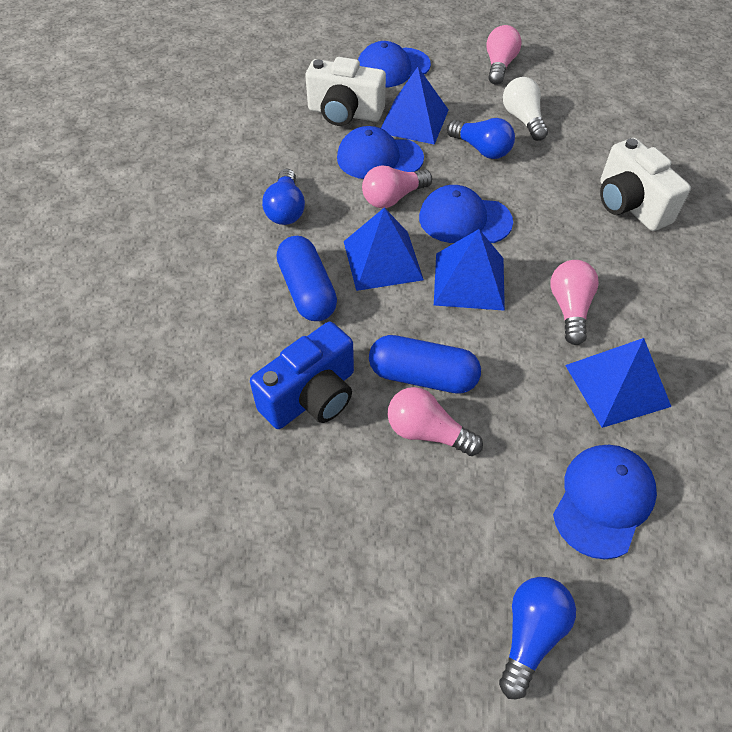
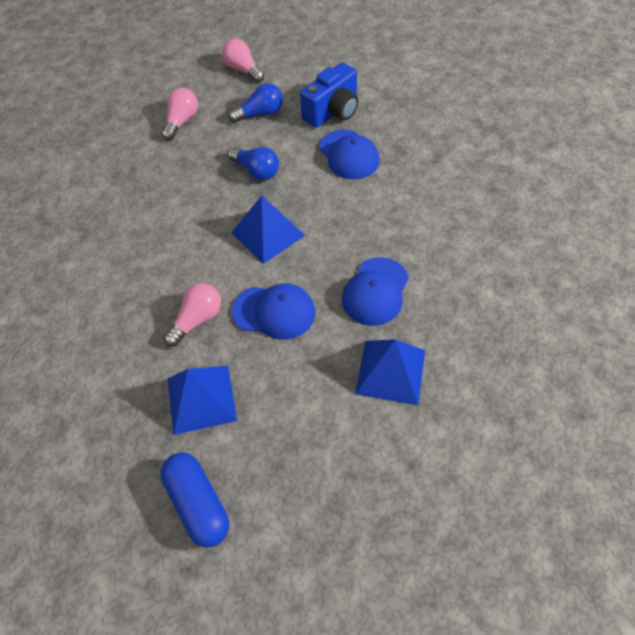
blue cap: 4 -> 3
blue capsule: 2 -> 1
blue light bulb: 3 -> 2
blue pyramid: 4 -> 3
pink light bulb: 4 -> 3
white camera: 2 -> 0
white light bulb: 1 -> 0

